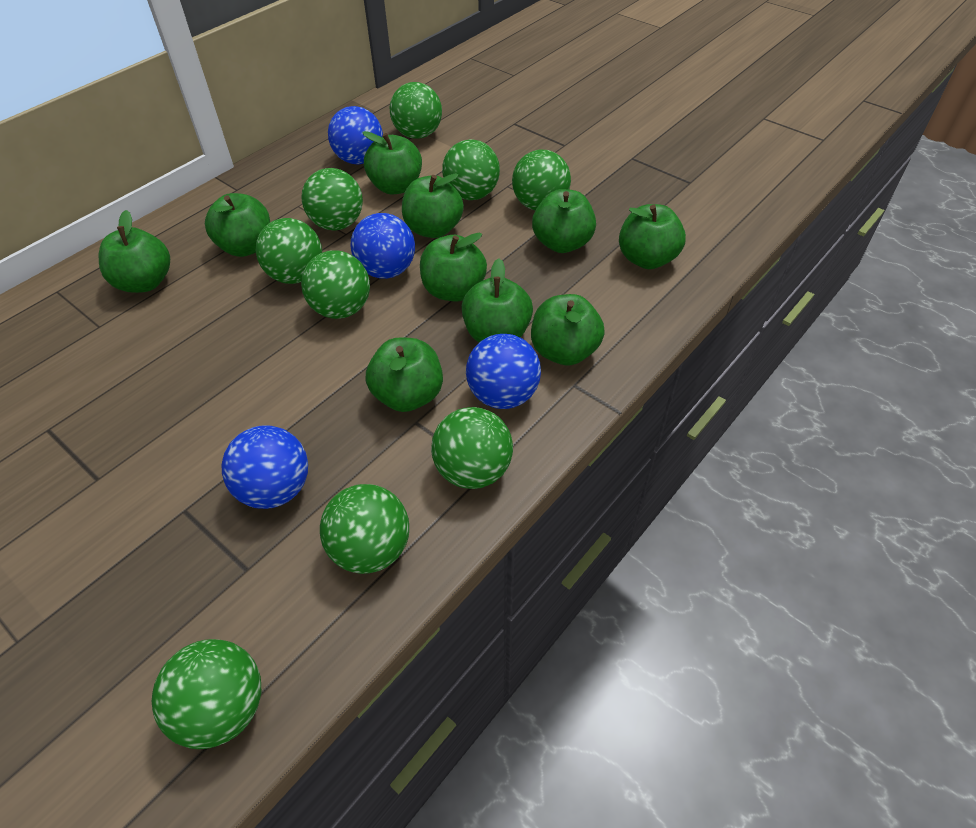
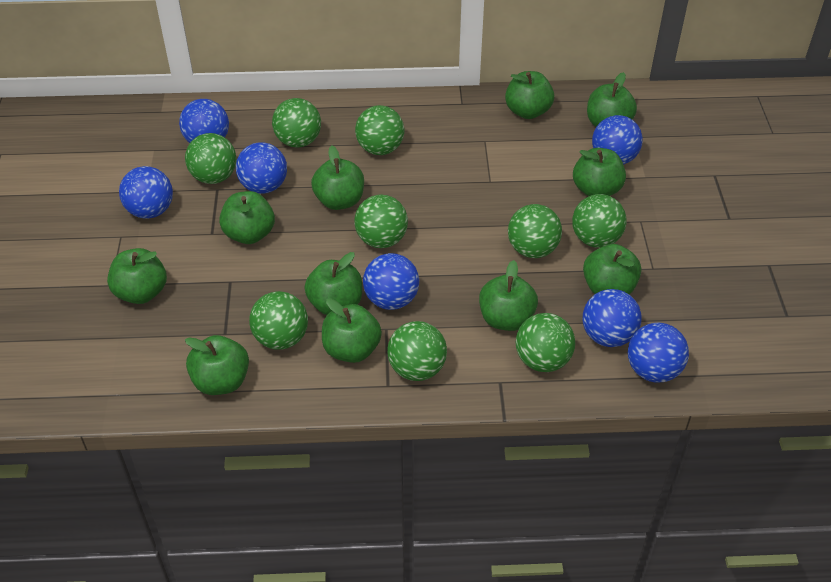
blue ball: 4 -> 7
green apple: 10 -> 11

